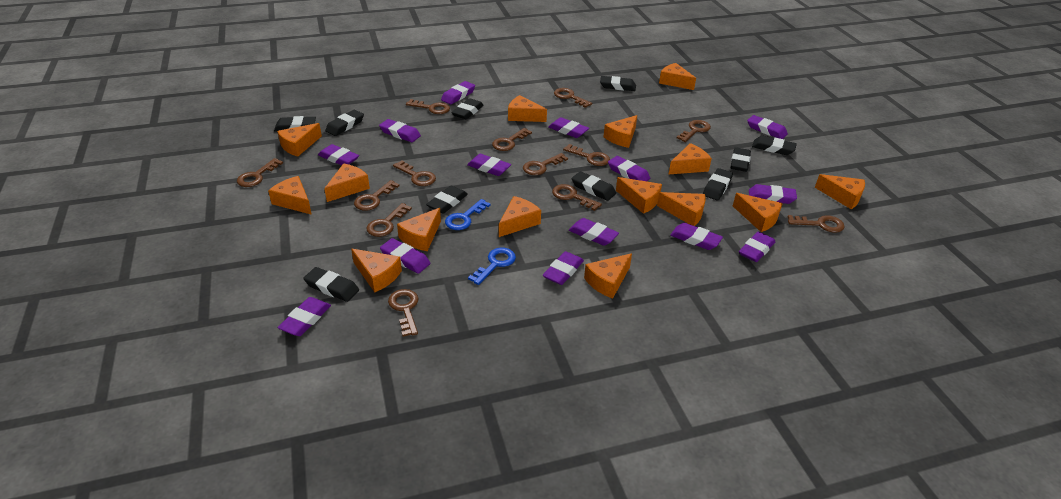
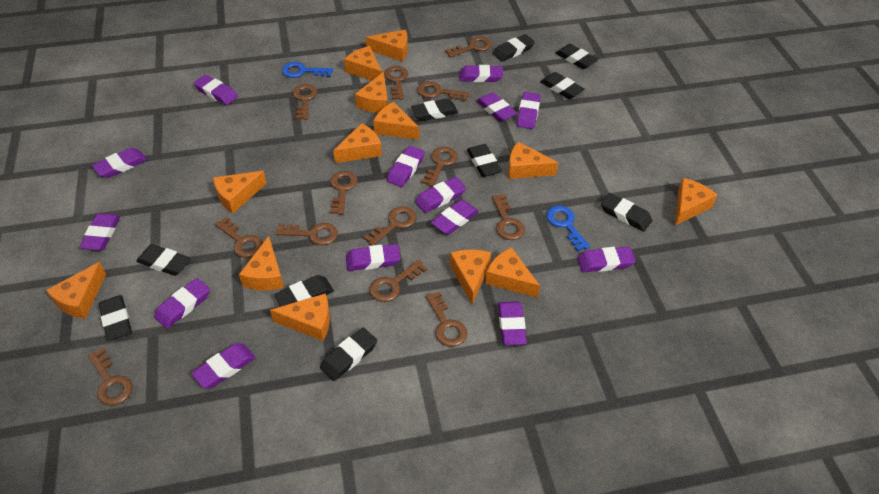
orange cheese: 15 -> 13

